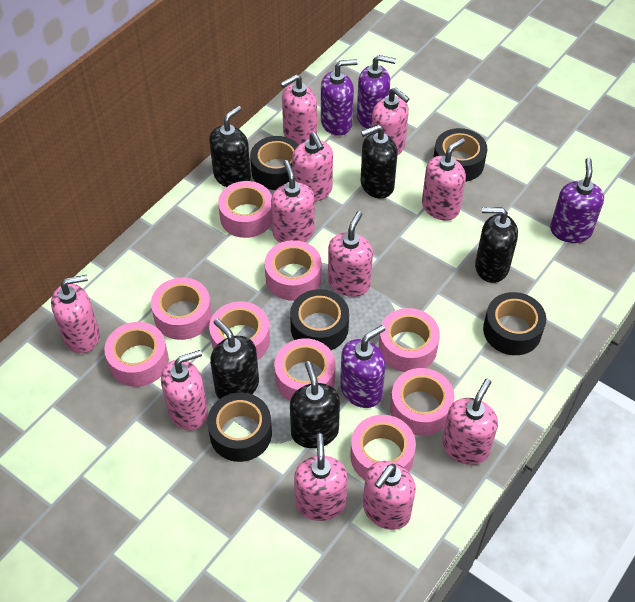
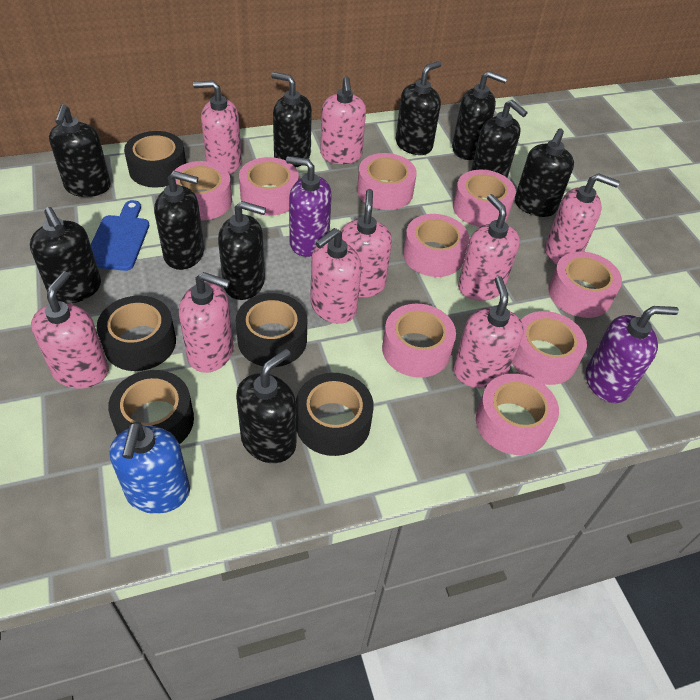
black soap dispenser: 5 -> 10
blue cutting board: 0 -> 1
blue soap dispenser: 0 -> 1
pink soap dispenser: 11 -> 9
purple soap dispenser: 4 -> 2

